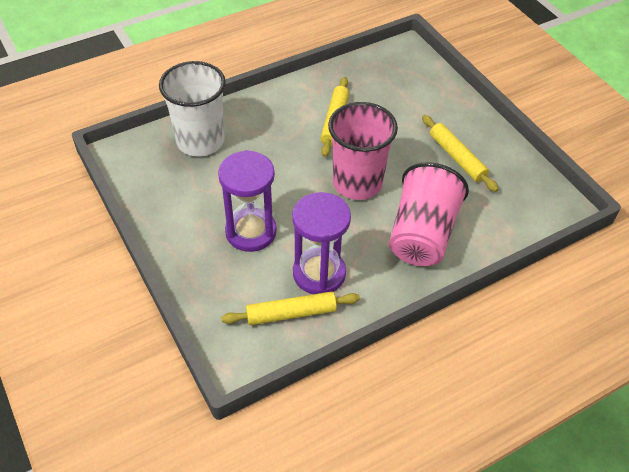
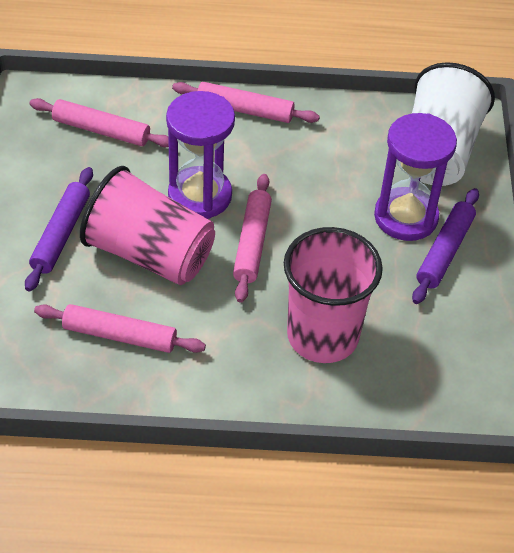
pink rolling pin: 0 -> 4
purple rolling pin: 0 -> 2
yellow rolling pin: 3 -> 0

